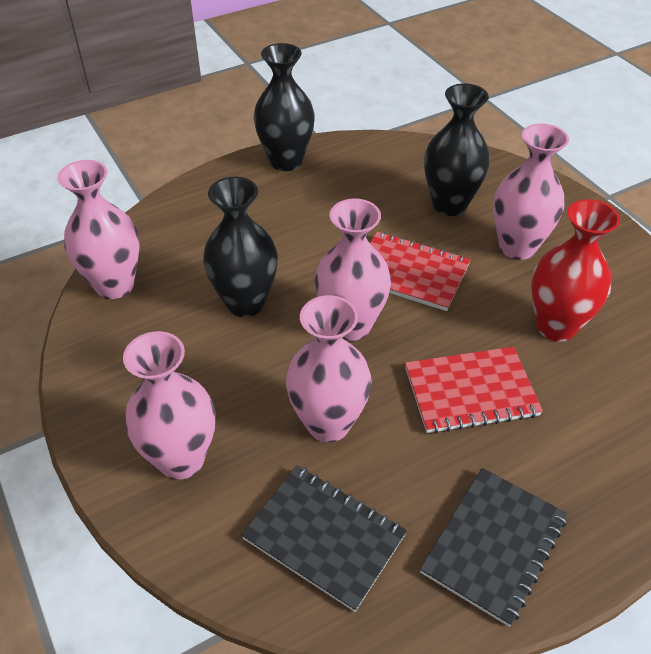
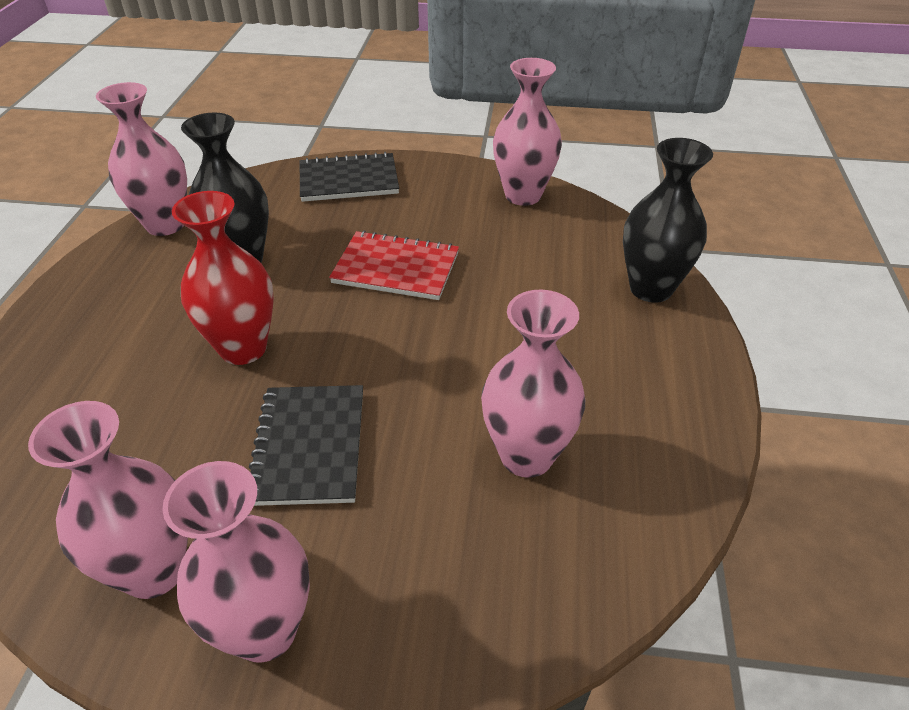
black vase: 3 -> 2
red notebook: 2 -> 1

